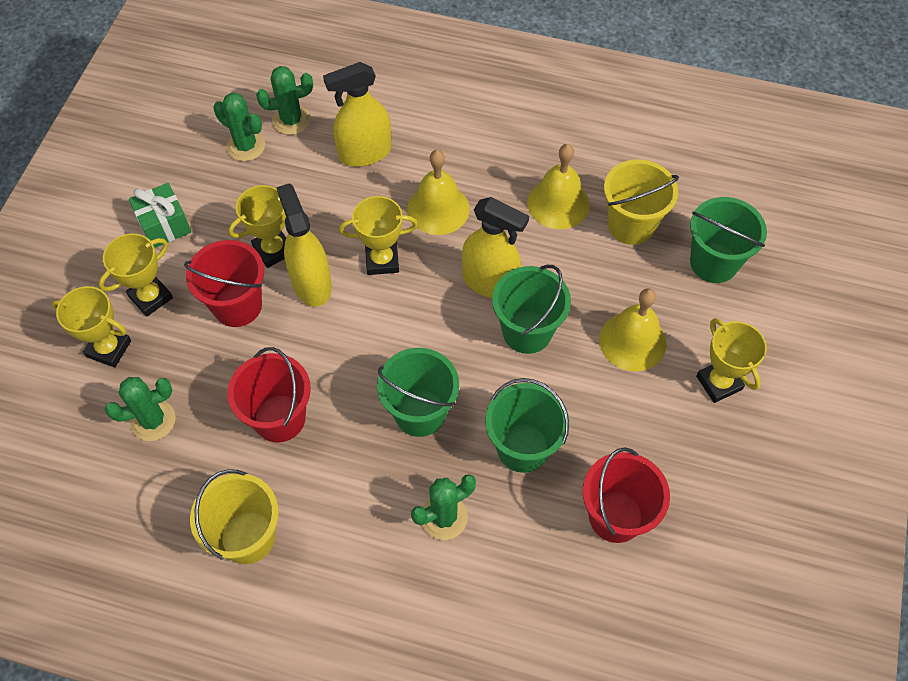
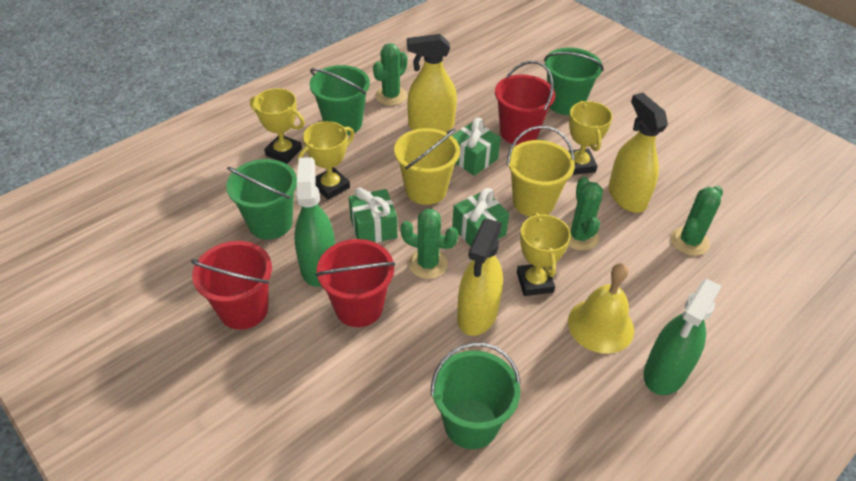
green gift: 1 -> 3
green spray bottle: 0 -> 2
yellow bell: 3 -> 1
yellow trophy: 5 -> 4

